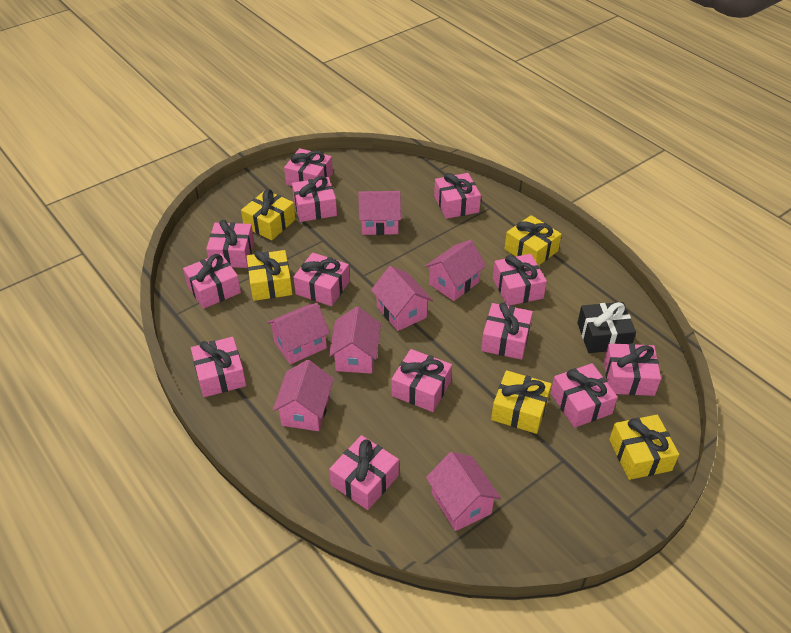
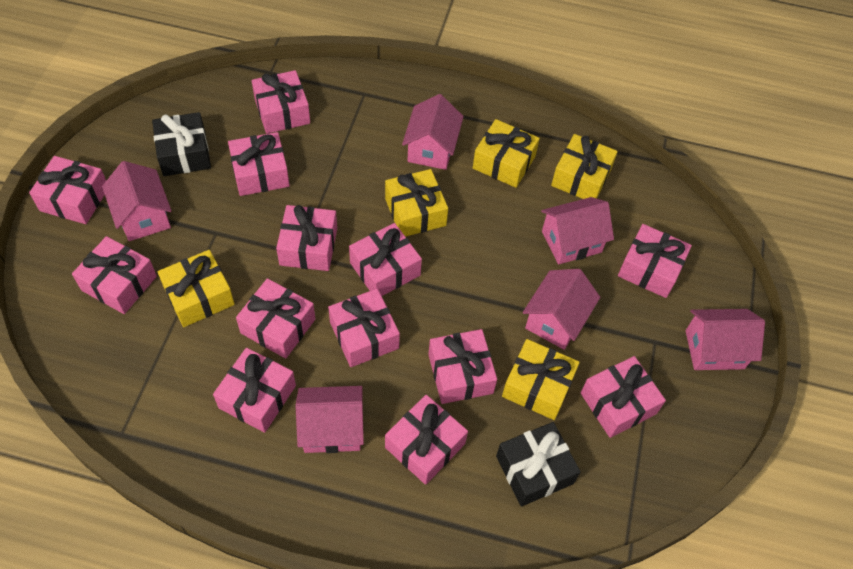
black gift: 1 -> 2
pink house: 7 -> 6

